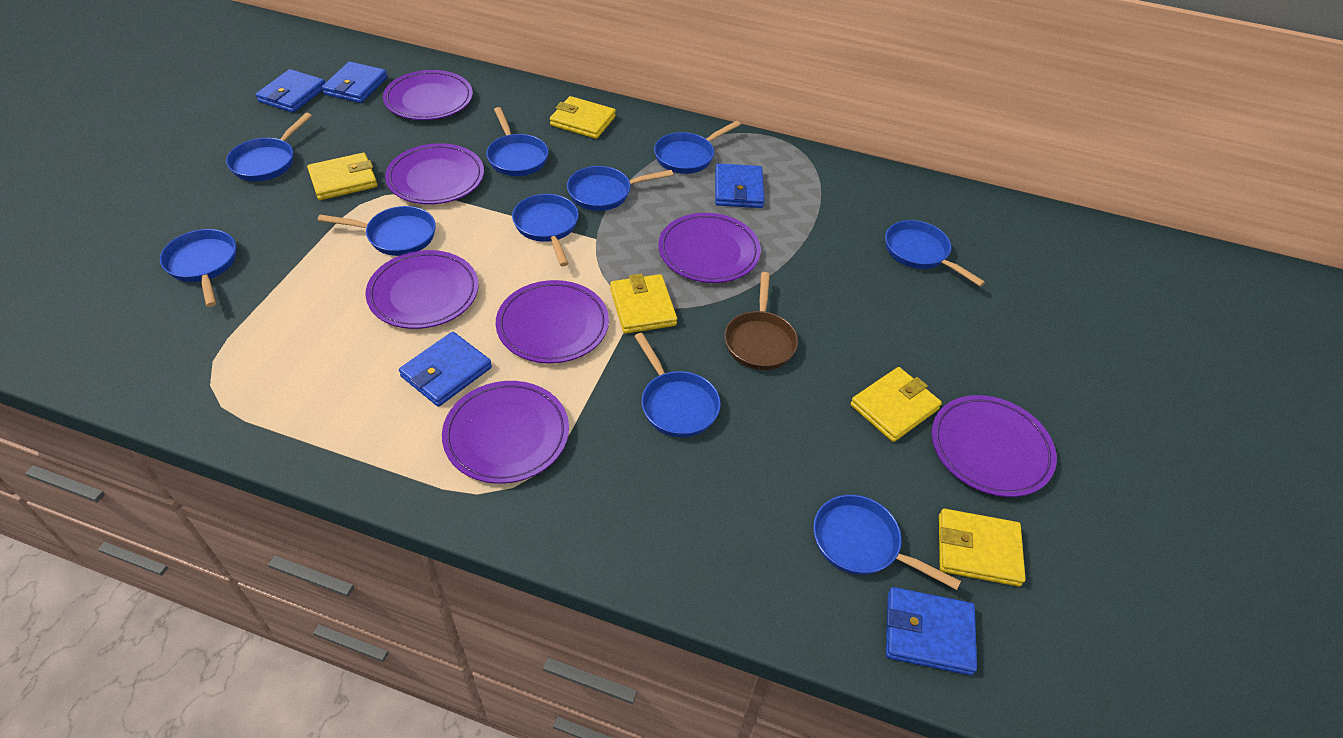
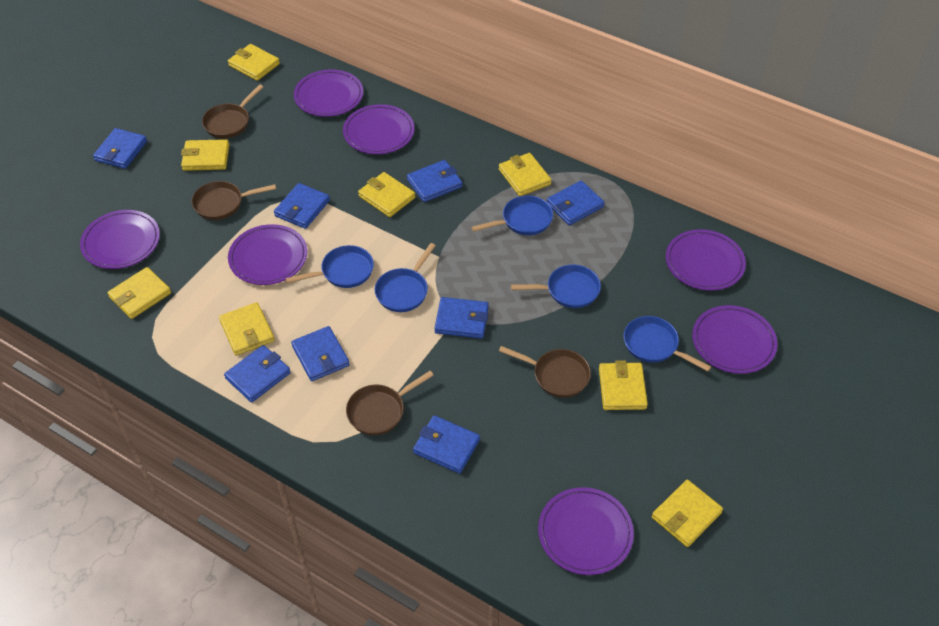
blue pan: 10 -> 5
blue wallet: 5 -> 8
brown pan: 1 -> 4
yellow wallet: 5 -> 8

